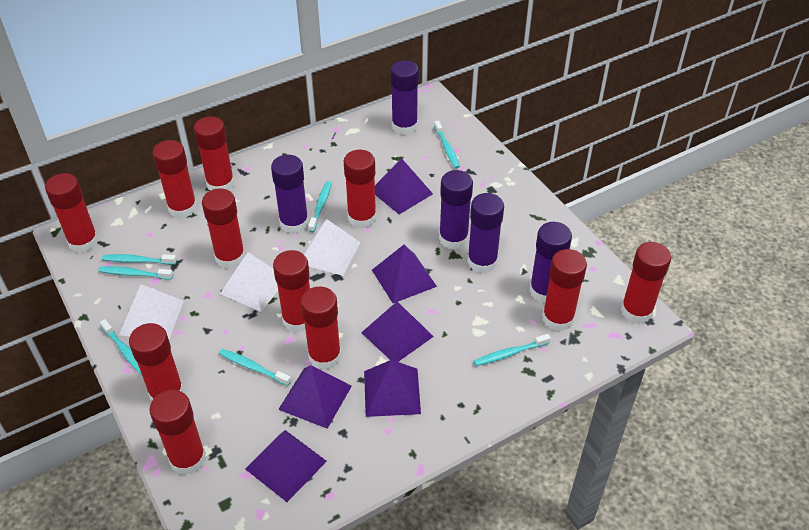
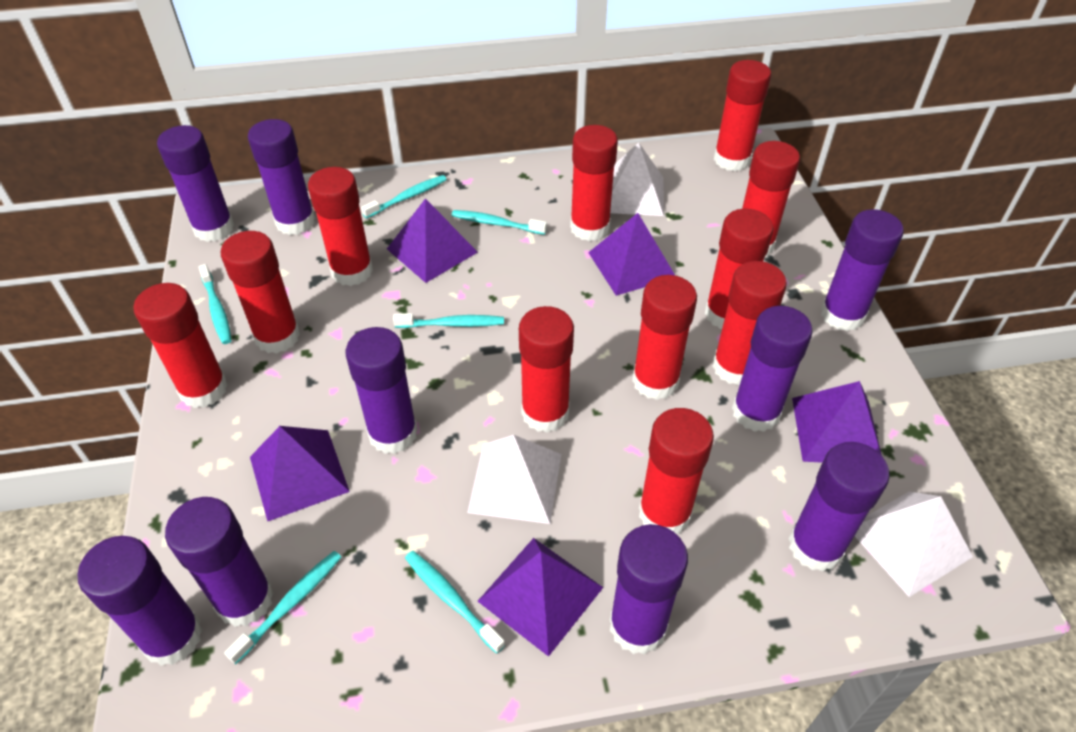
purple glue stick: 5 -> 9
purple pyramid: 6 -> 5
turquoise toothbrush: 7 -> 6

